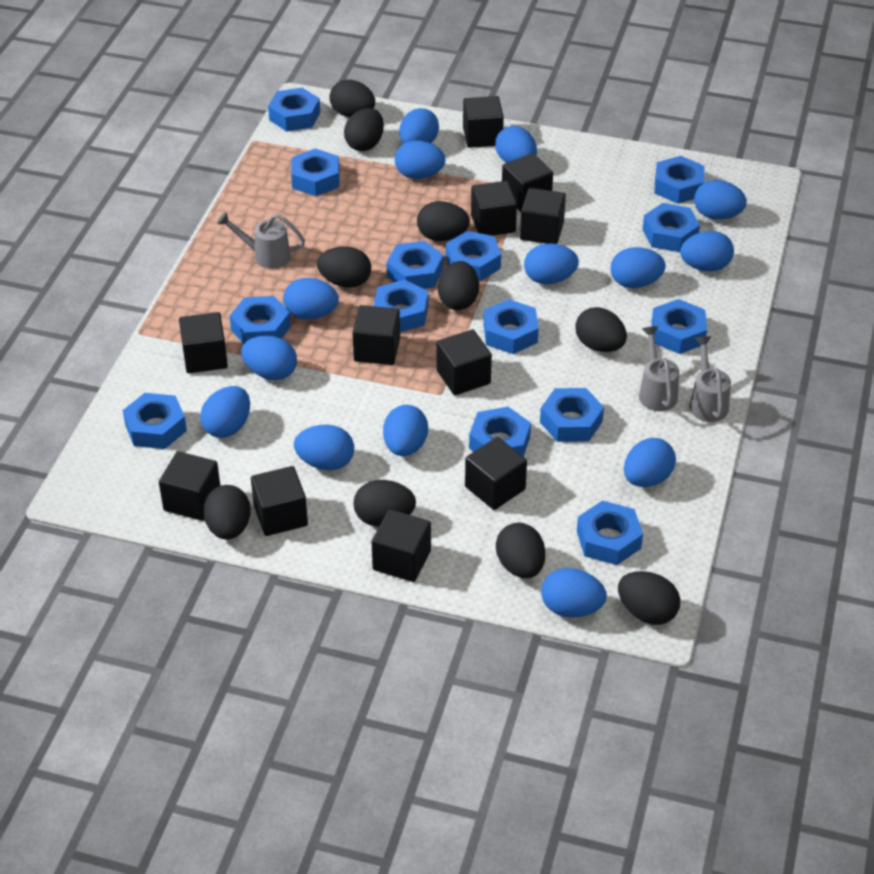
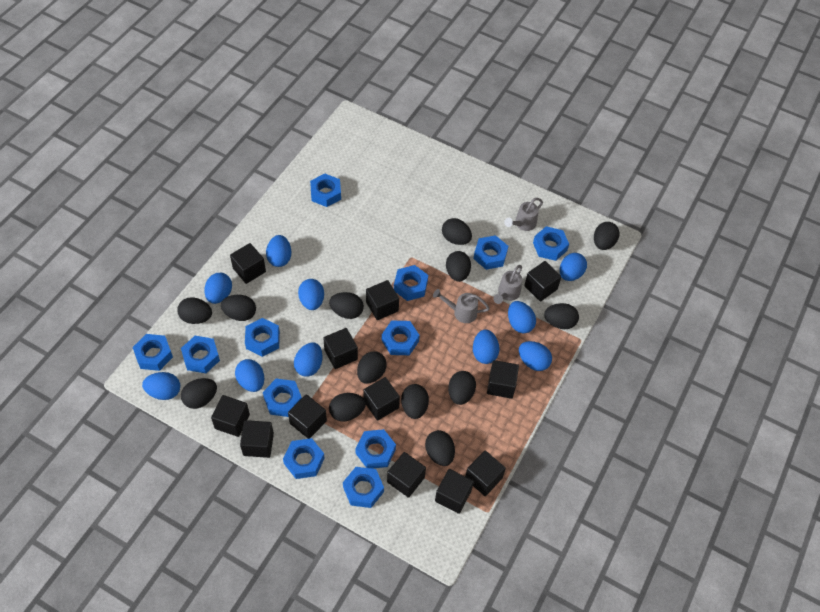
black cube: 11 -> 12
black egg: 10 -> 13
blue egg: 14 -> 10
blue nut: 14 -> 12

